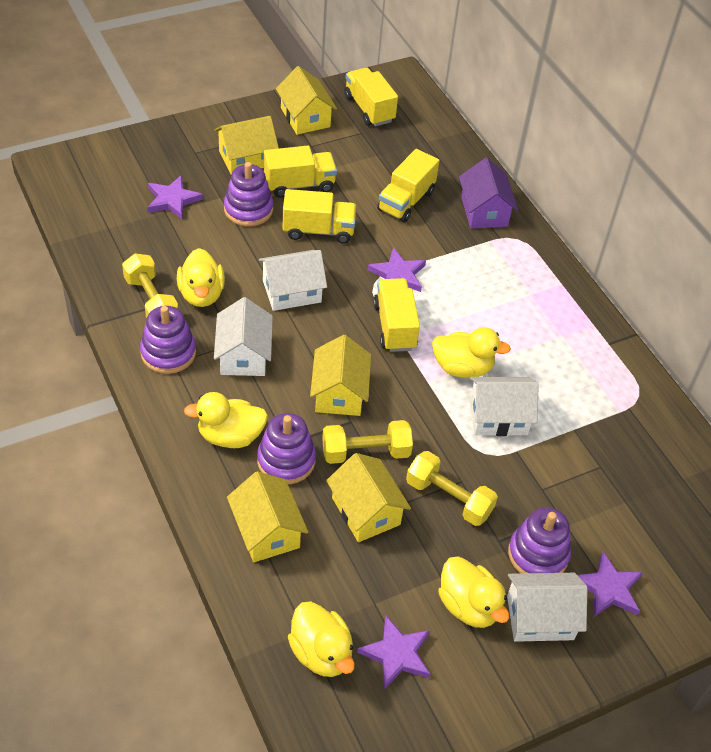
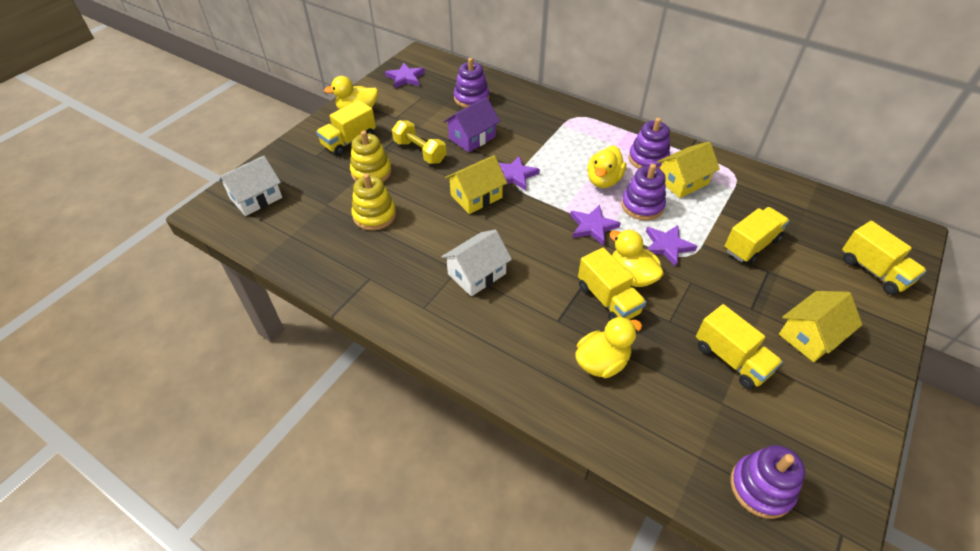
white house: 4 -> 2
yellow duck: 5 -> 4
yellow dumbbell: 3 -> 1
yellow house: 5 -> 3
yellow stacking toy: 0 -> 2

